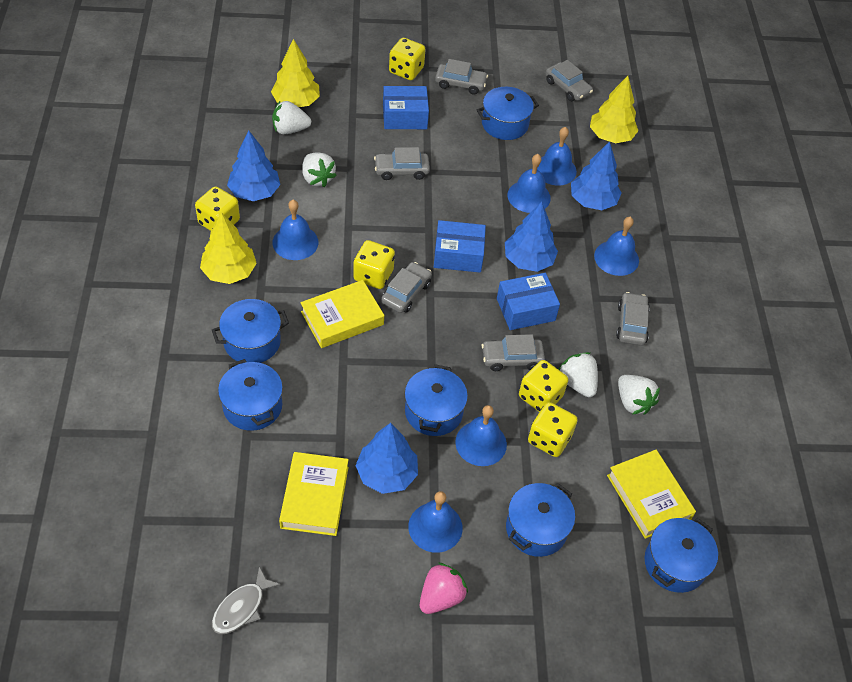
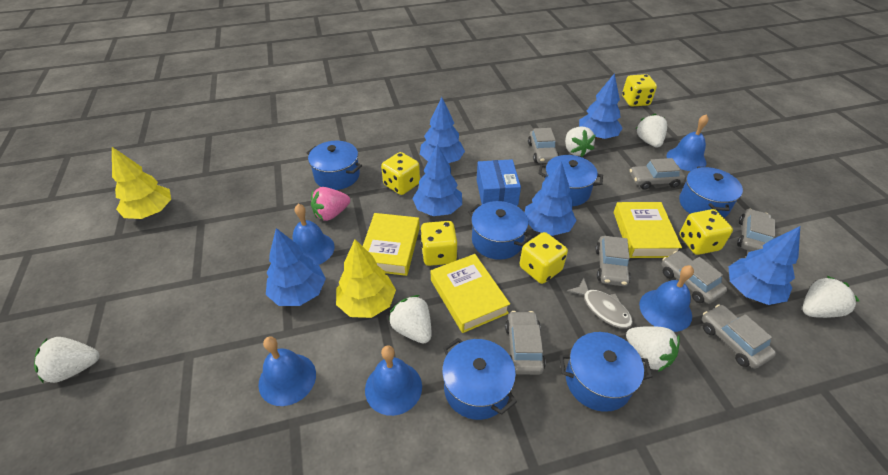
blue bell: 6 -> 5
blue box: 3 -> 1
blue tree: 4 -> 6
grey car: 6 -> 7
white strawberry: 4 -> 6
yellow tree: 3 -> 2

